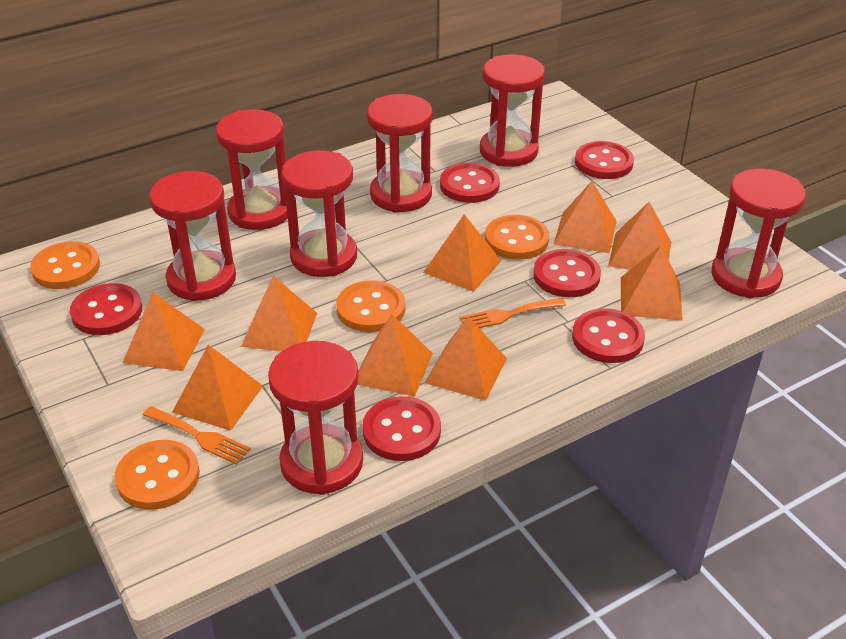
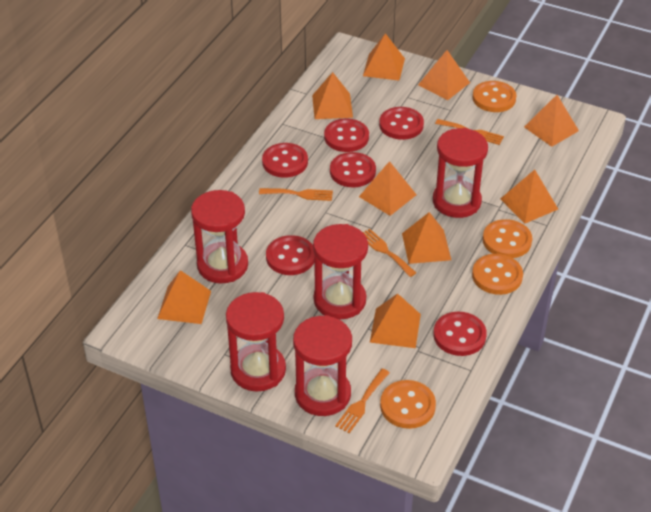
orange fork: 2 -> 4
red hourglass: 7 -> 5

